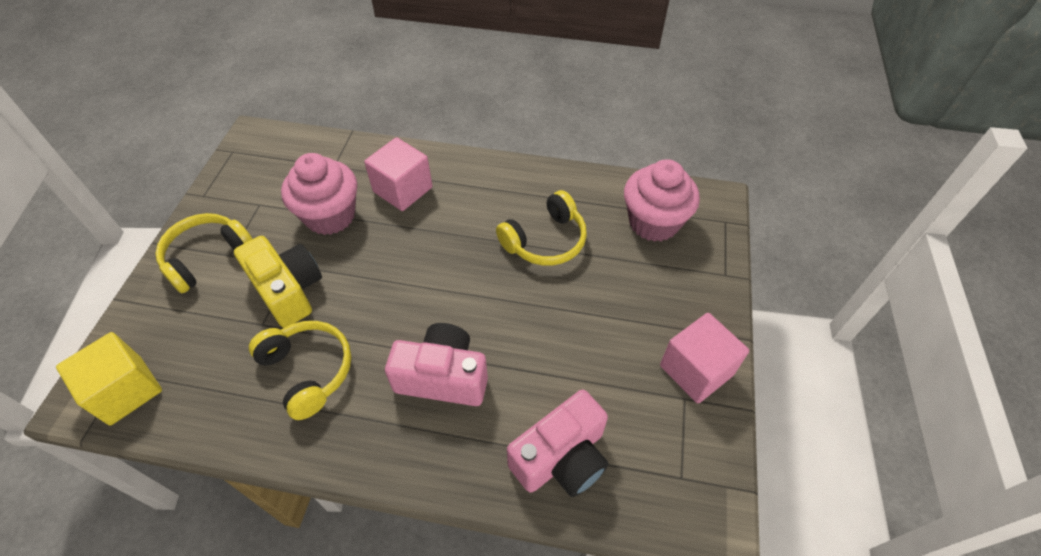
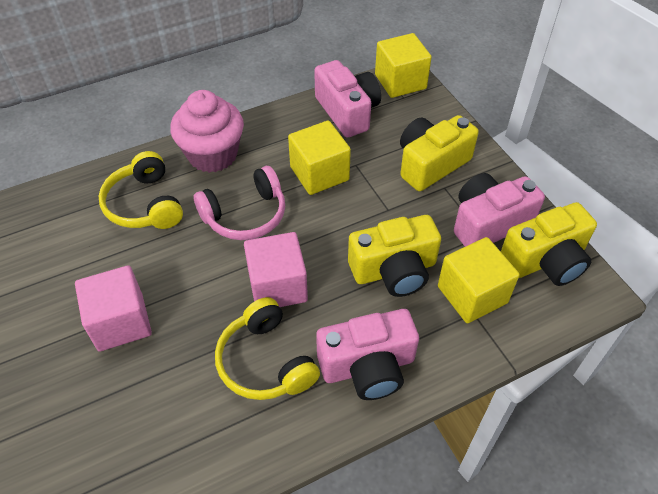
pink camera: 2 -> 3
pink cupcake: 2 -> 1
pink headphones: 0 -> 1
yellow camera: 1 -> 3
yellow cube: 1 -> 3
yellow headphones: 3 -> 2

